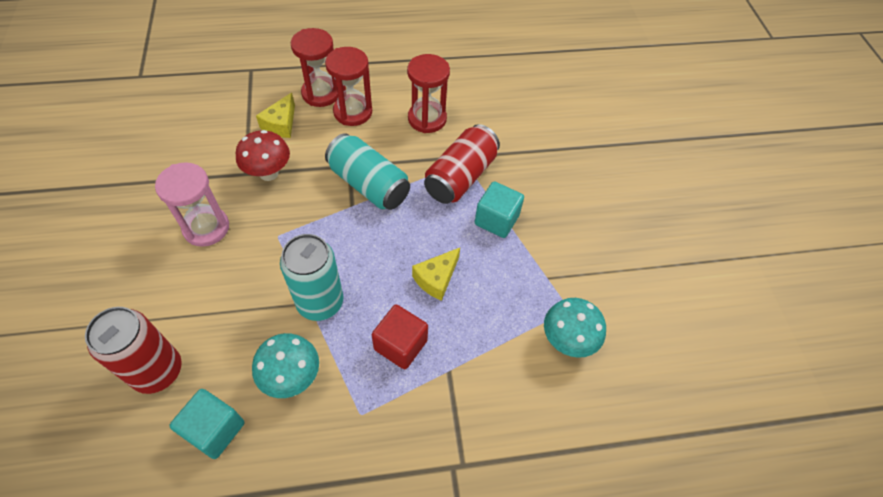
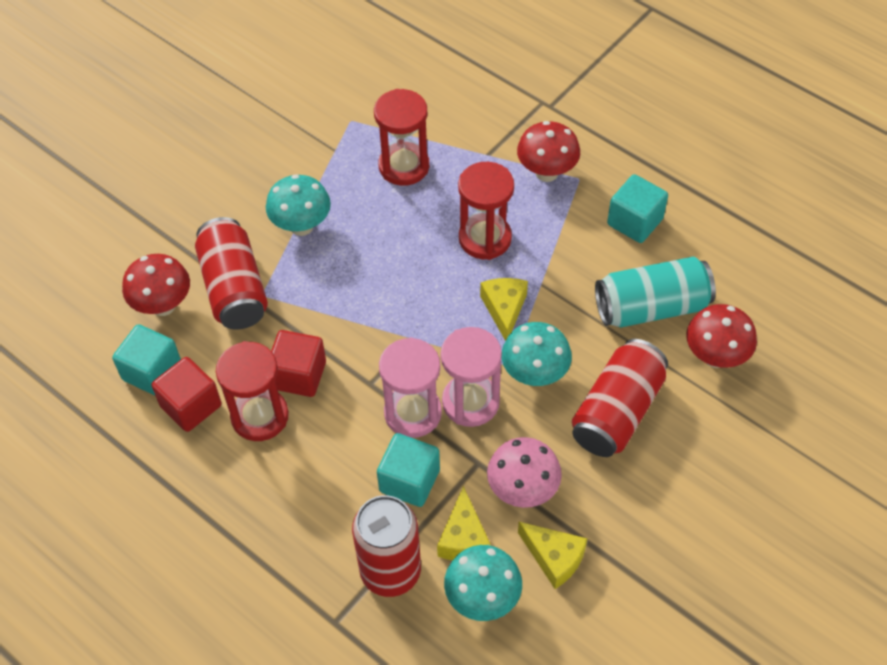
pink hourglass: 1 -> 2
pink mushroom: 0 -> 1
red can: 2 -> 3
red cube: 1 -> 2
red mushroom: 1 -> 3
turquoise can: 2 -> 1
turquoise cube: 2 -> 3
turquoise mushroom: 2 -> 3
yellow cheese: 2 -> 3

